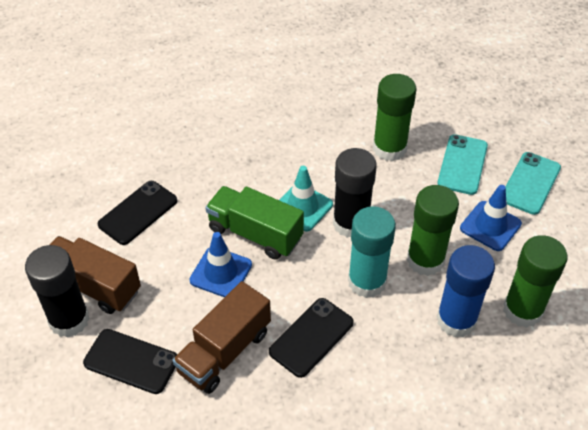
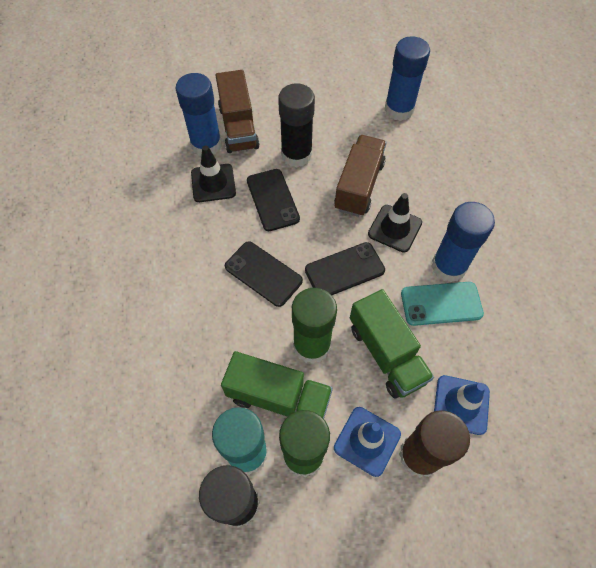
black traffic cone: 0 -> 2
blue glue stick: 1 -> 3
brown glue stick: 0 -> 1
green glue stick: 3 -> 2
green truck: 1 -> 2
turquoise phone: 2 -> 1
turquoise traffic cone: 1 -> 0

